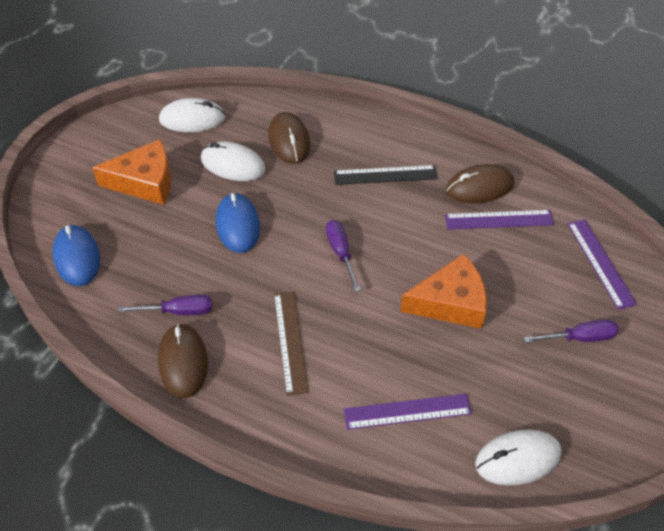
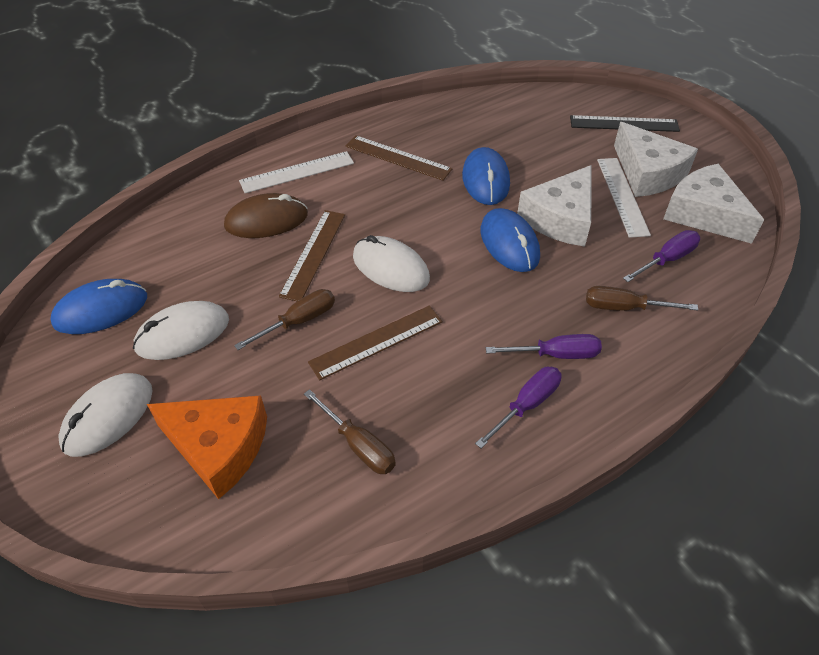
blue mouse: 2 -> 3
brown mouse: 3 -> 1
brown ruler: 1 -> 3
brown screwdriver: 0 -> 3
orange cheese: 2 -> 1
purple ruler: 3 -> 0
white cheese: 0 -> 3
white ruler: 0 -> 2

